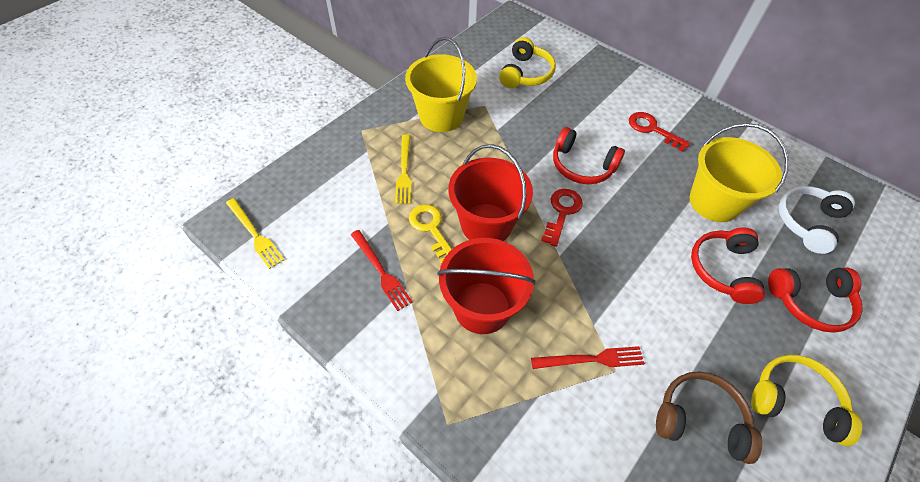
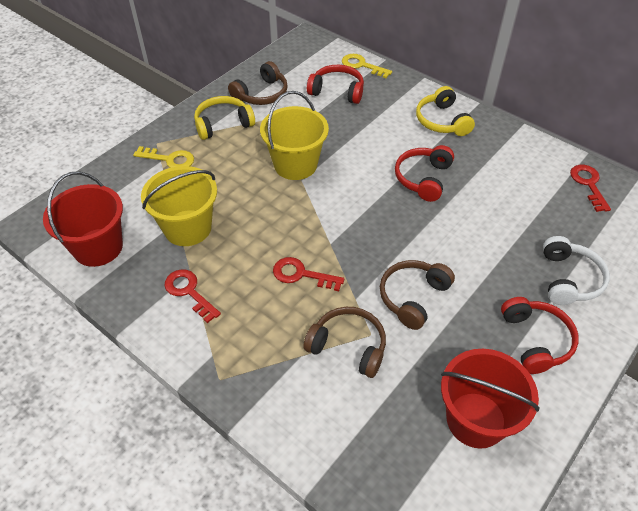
brown headphones: 1 -> 3
red fork: 2 -> 0
red key: 2 -> 3
yellow fork: 2 -> 0
yellow key: 1 -> 2

